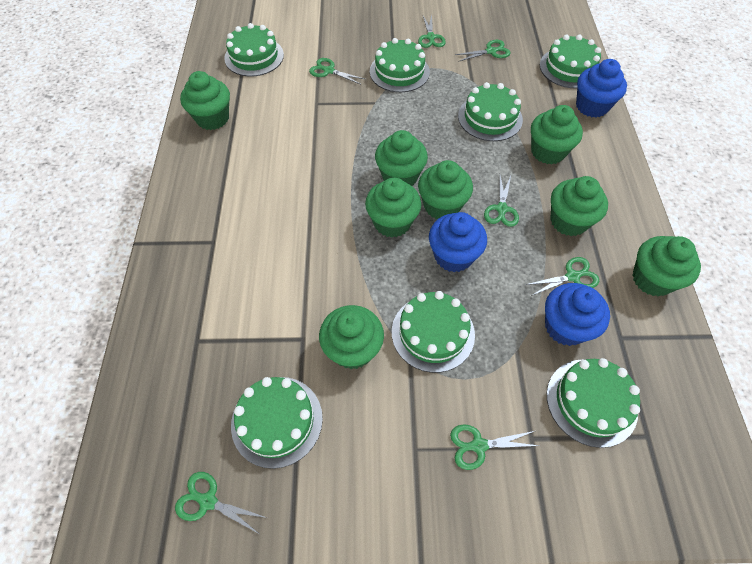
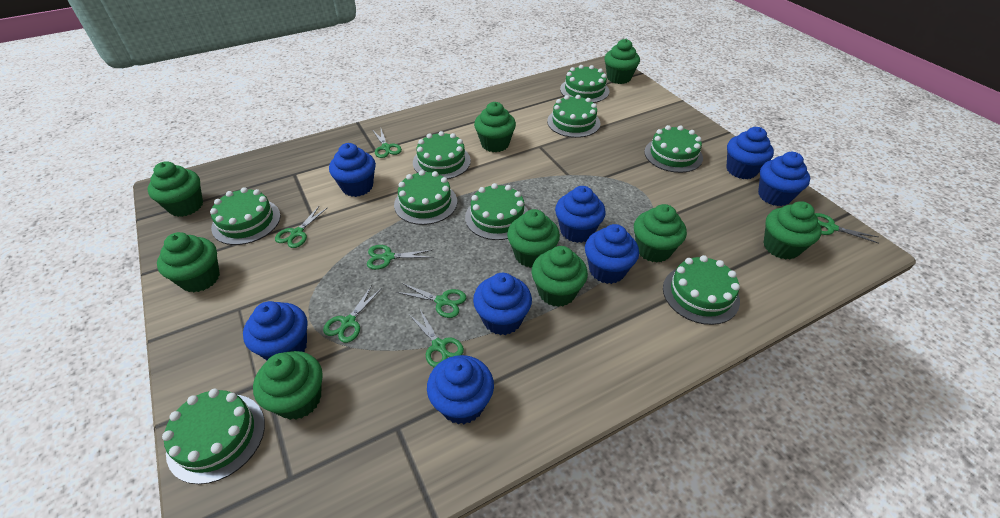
blue cupcake: 3 -> 8
green cake: 7 -> 9
green cupcake: 8 -> 9

